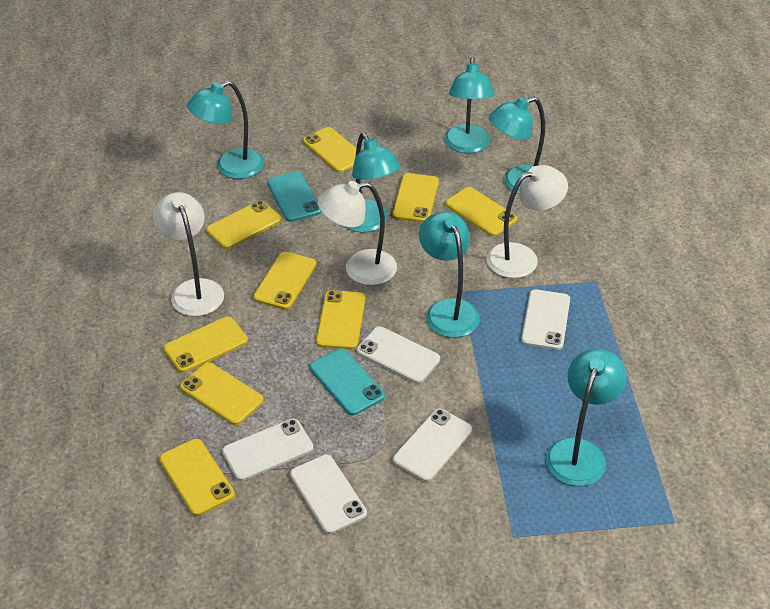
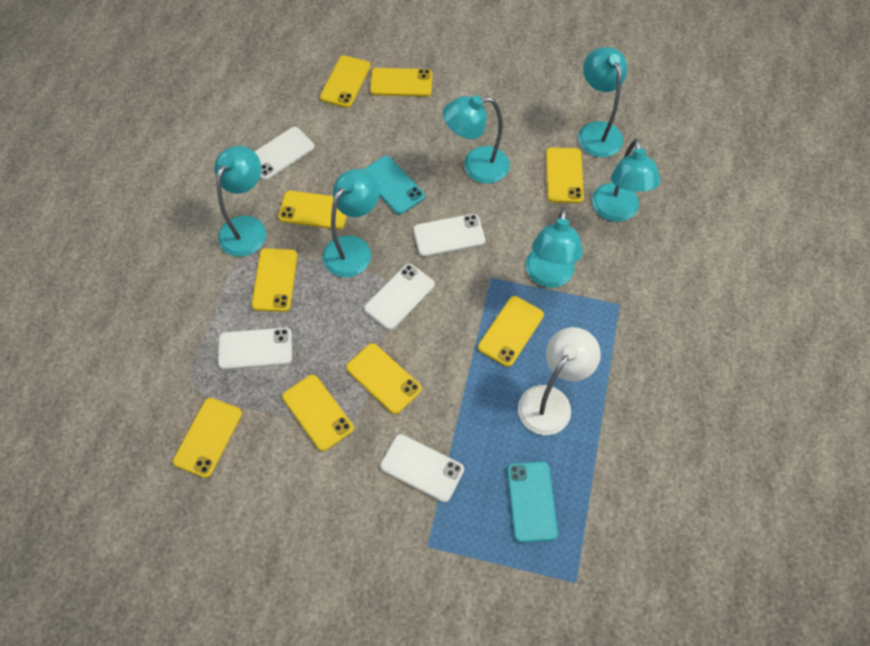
white lamp: 3 -> 1

